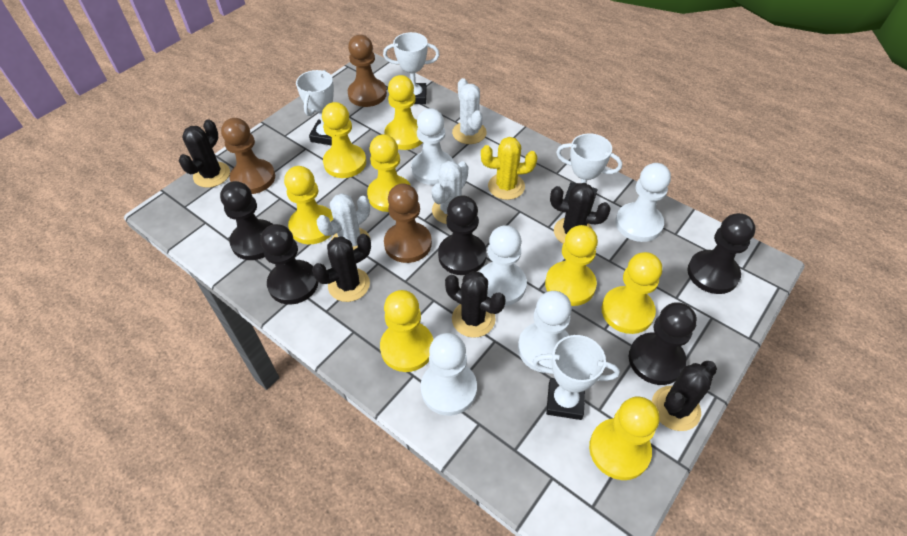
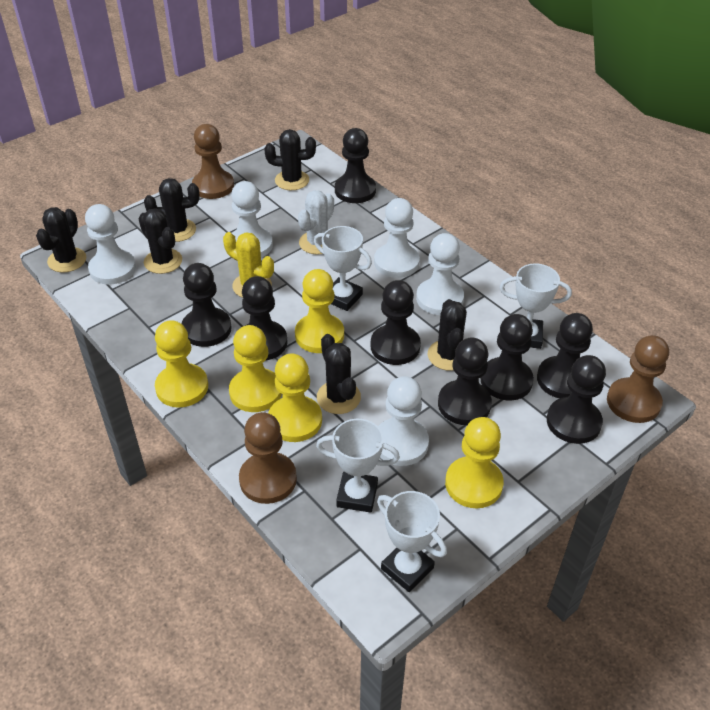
black cactus: 5 -> 6
black pawn: 5 -> 8
white cactus: 3 -> 1
yellow pawn: 8 -> 5

